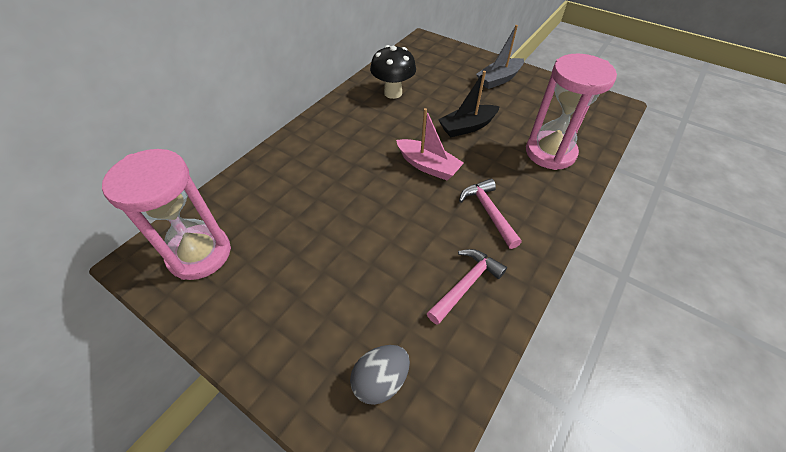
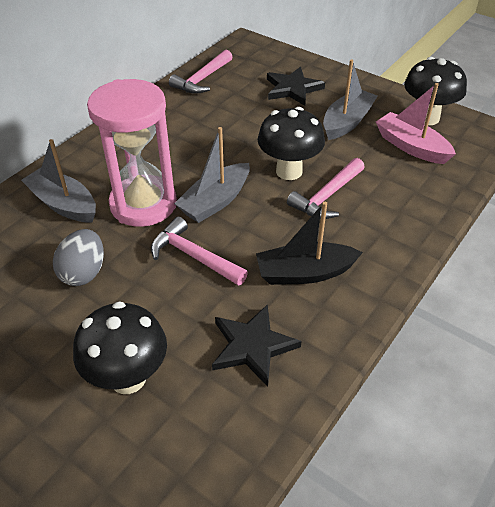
black mushroom: 1 -> 3
black star: 0 -> 2
grey boat: 1 -> 3
pink hammer: 2 -> 3
pink hourglass: 2 -> 1

